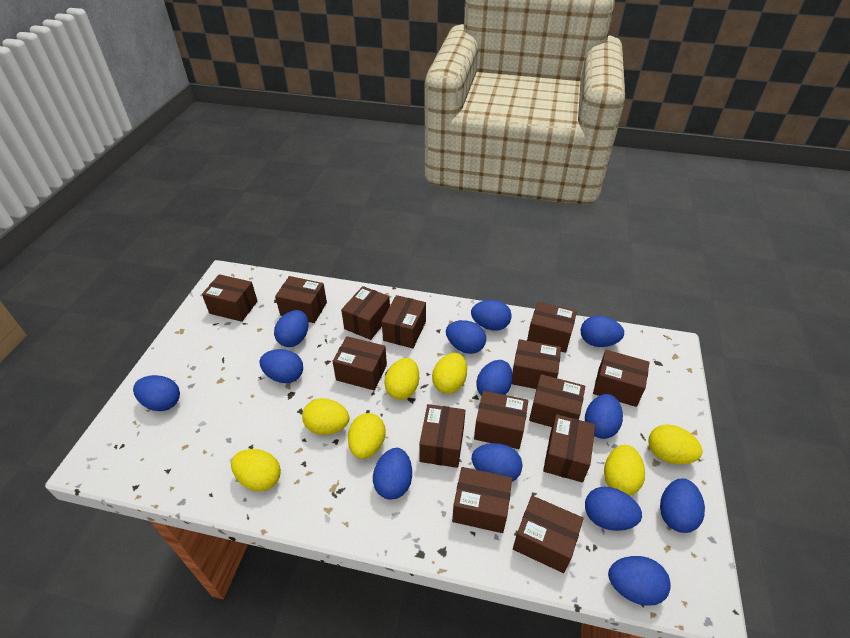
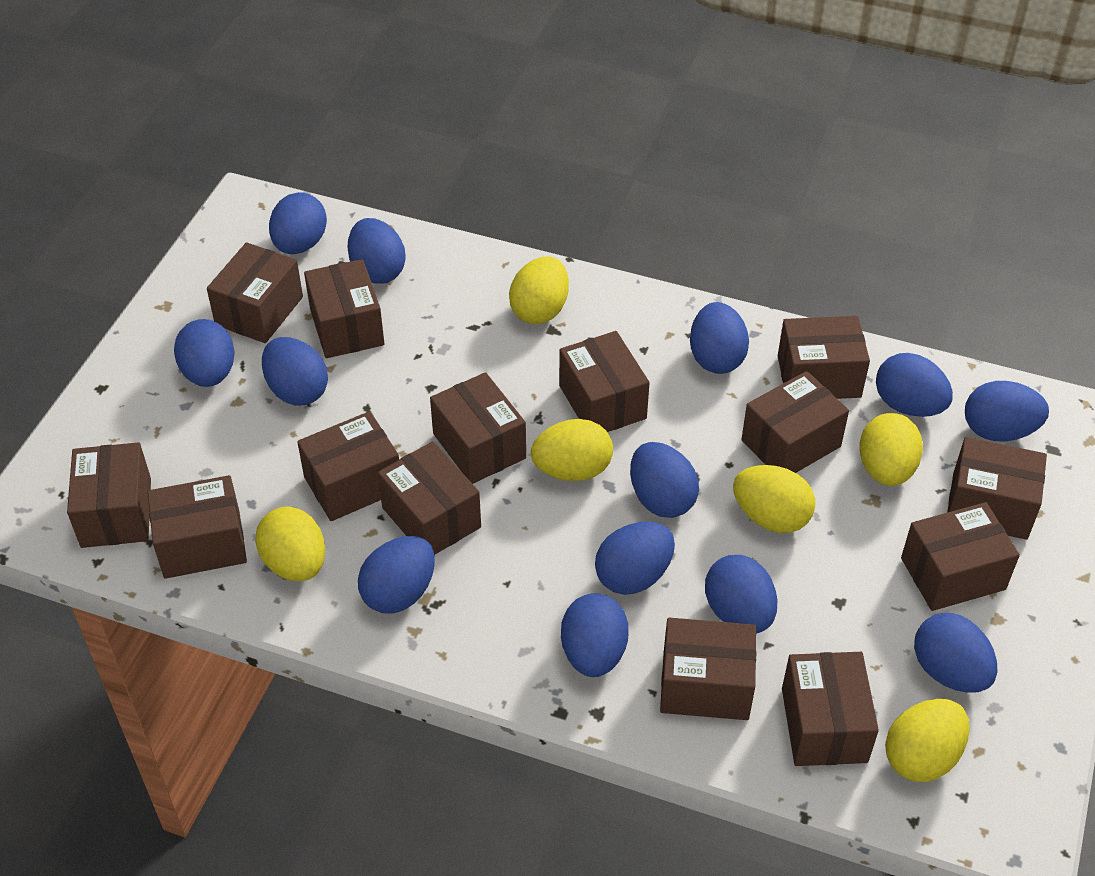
yellow egg: 7 -> 6

